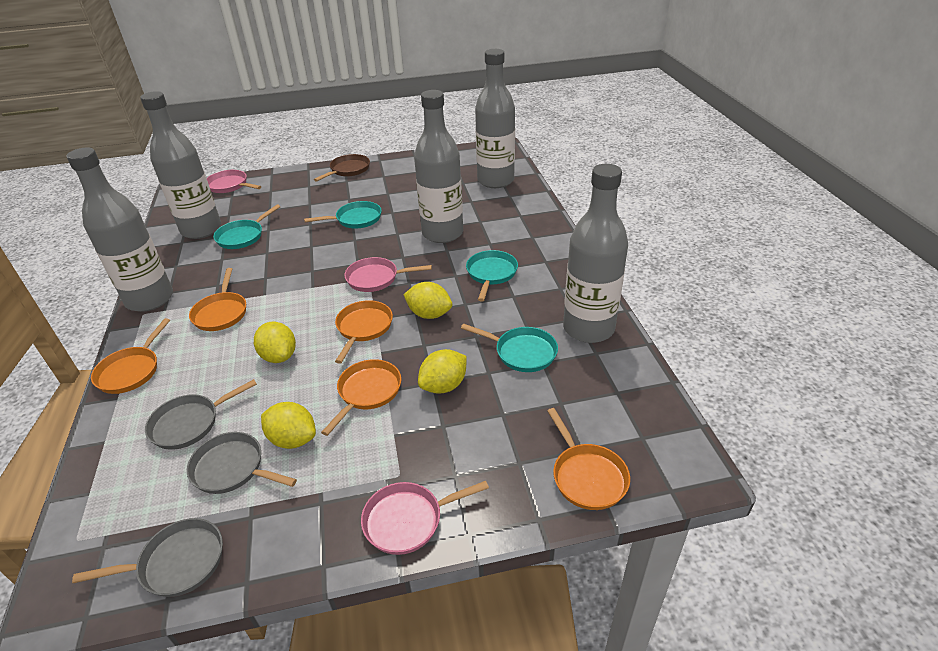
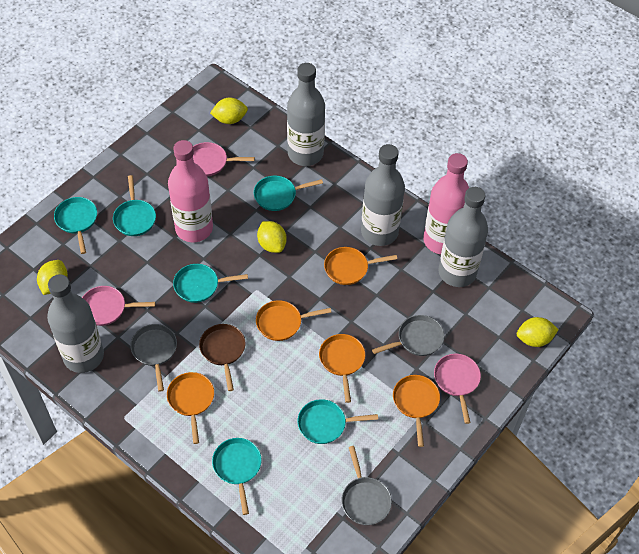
grey bottle: 5 -> 4
pink bottle: 0 -> 2
turquoise pan: 4 -> 6

